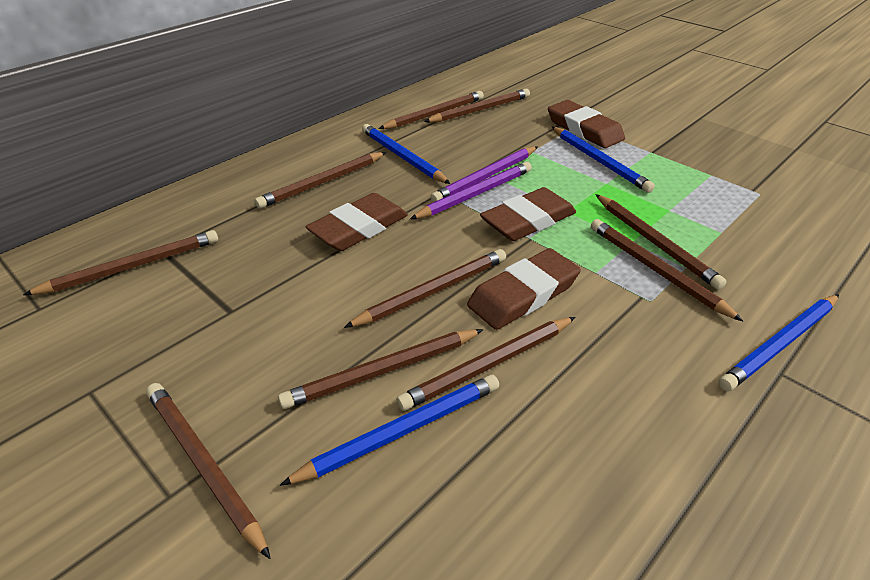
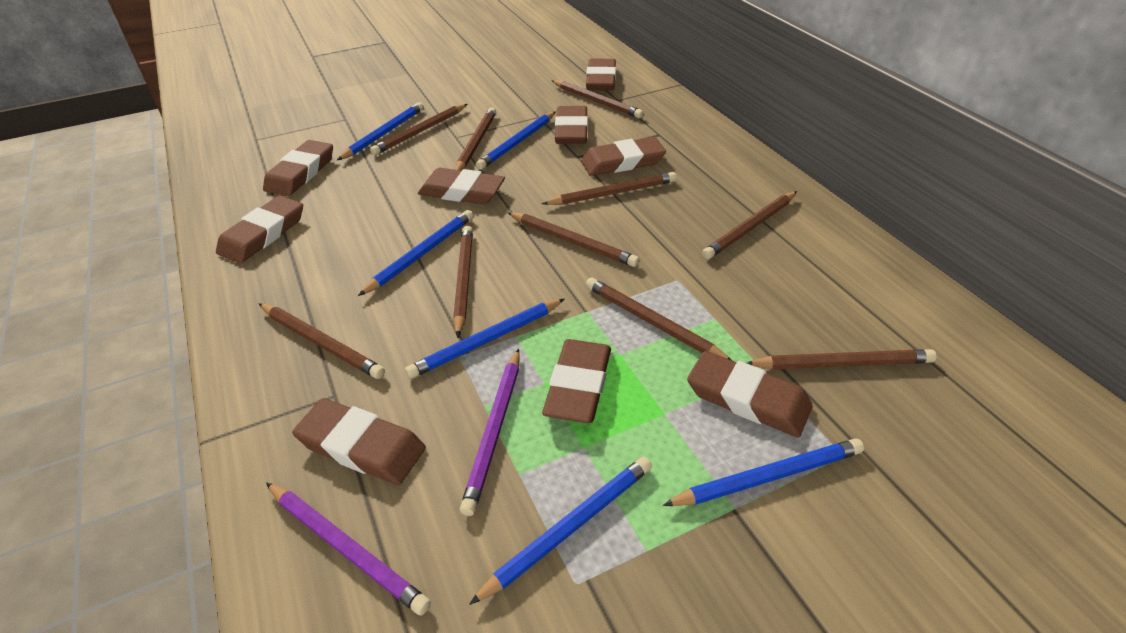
blue pencil: 4 -> 6
brown eraser: 4 -> 9

